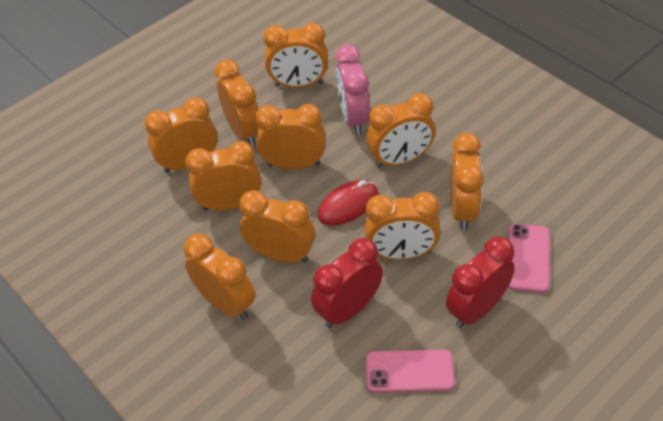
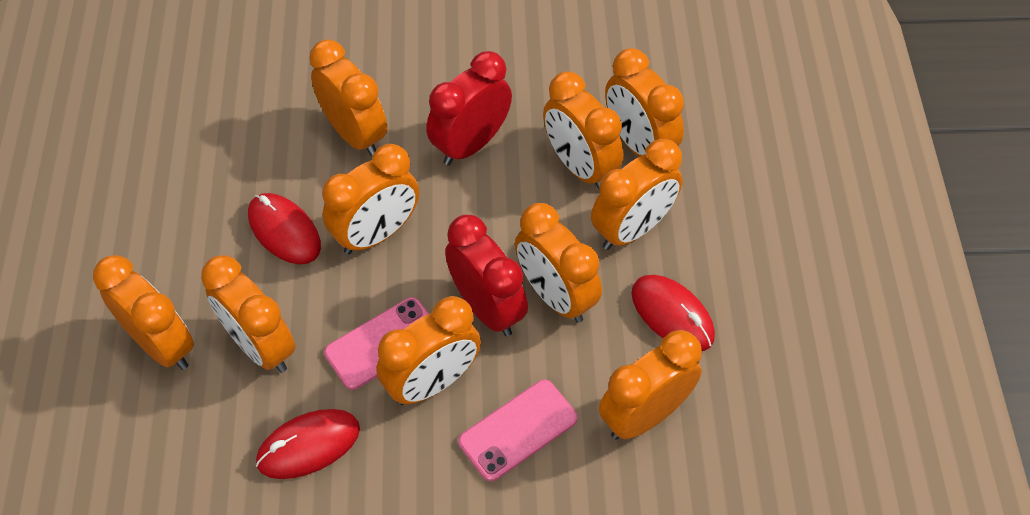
pink clock: 1 -> 0
red mouse: 1 -> 3

